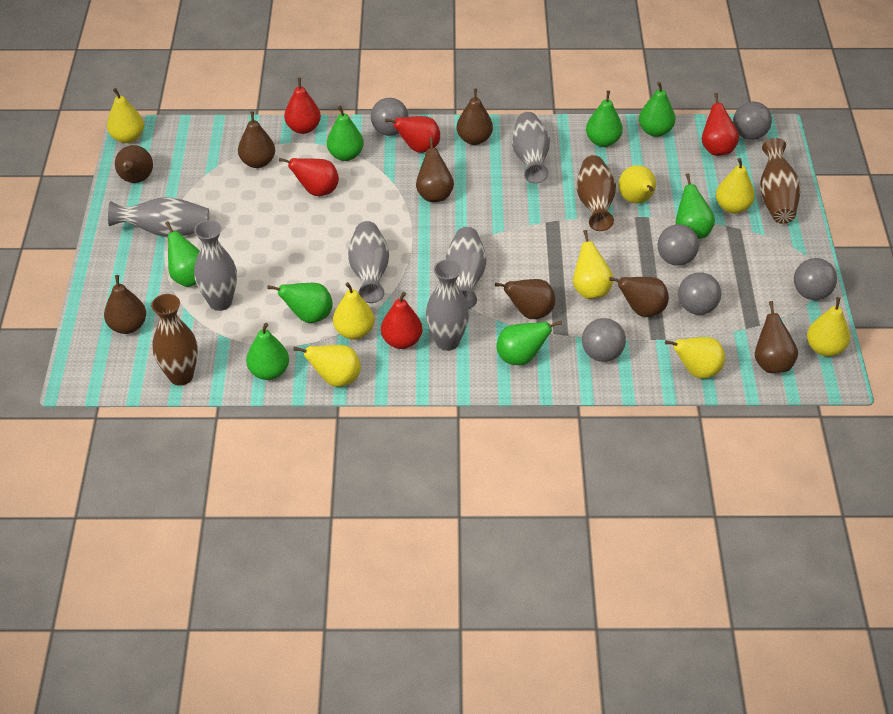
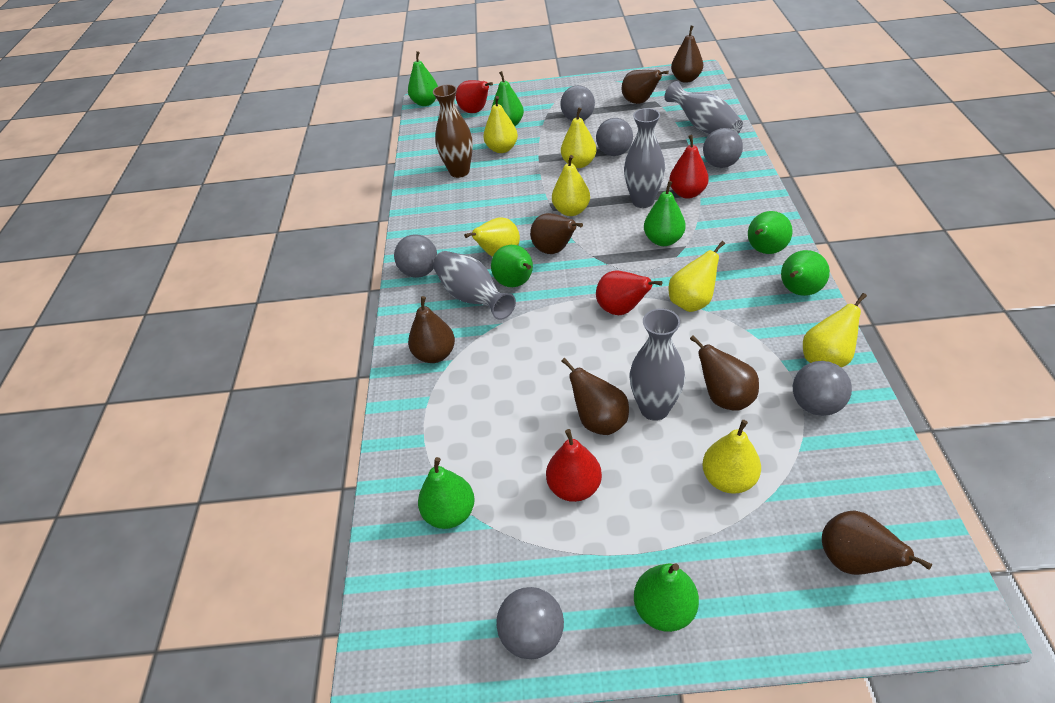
brown pear: 8 -> 7
brown vase: 3 -> 1
grey vase: 6 -> 4
red pear: 5 -> 4
yellow pear: 8 -> 7

